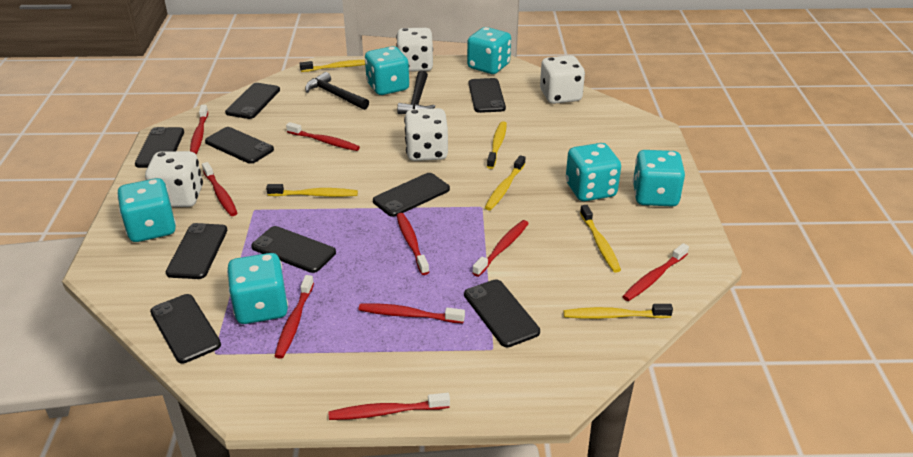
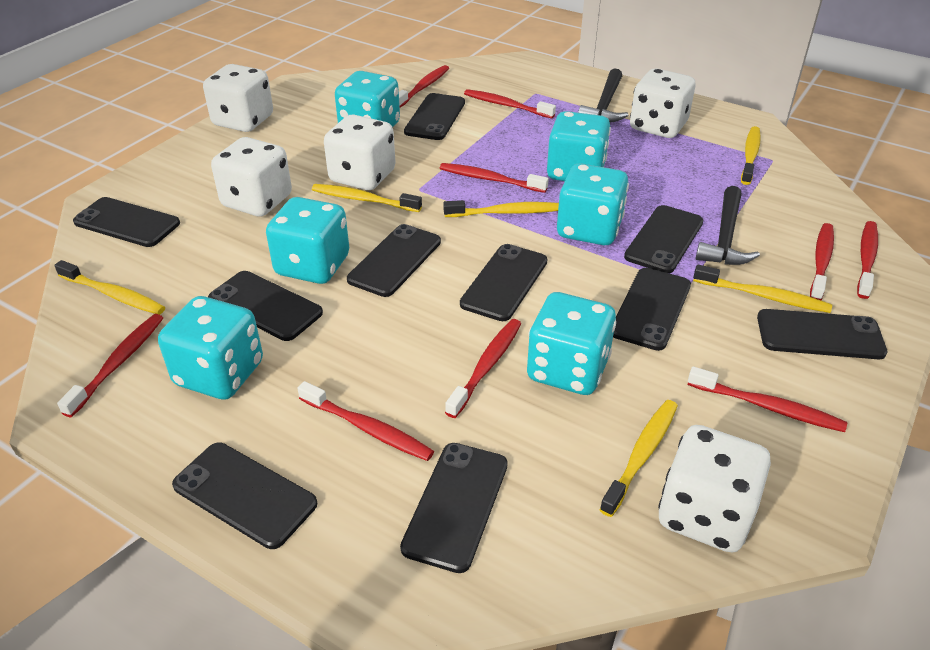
black phone: 9 -> 10
white dice: 4 -> 5

